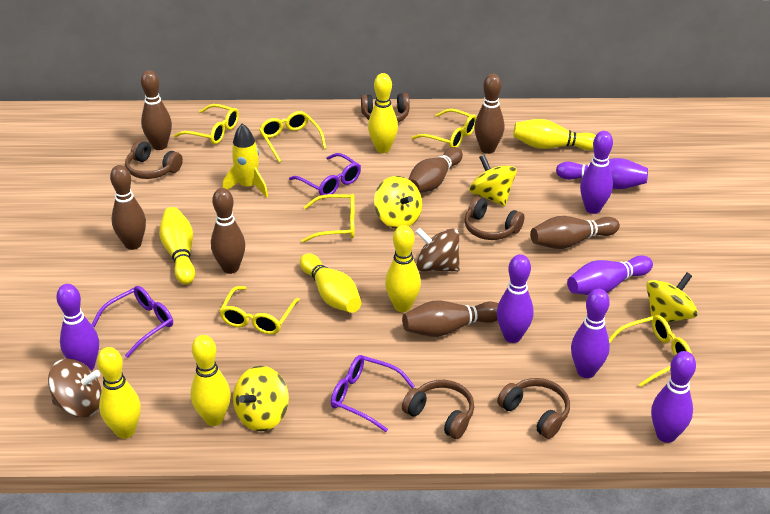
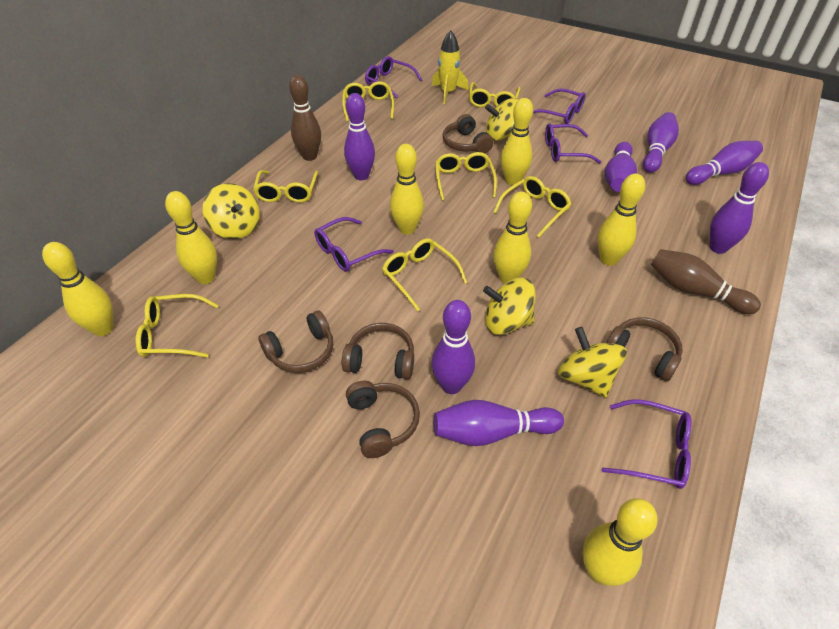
brown bowling pin: 7 -> 2
brown spinning top: 2 -> 0
purple glasses: 3 -> 5
yellow glasses: 6 -> 7

